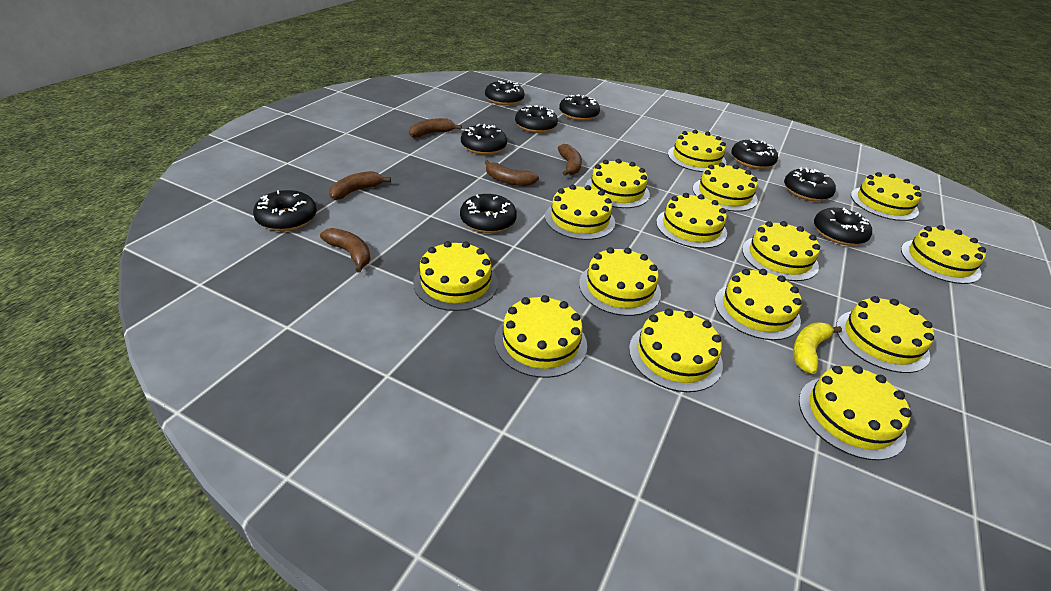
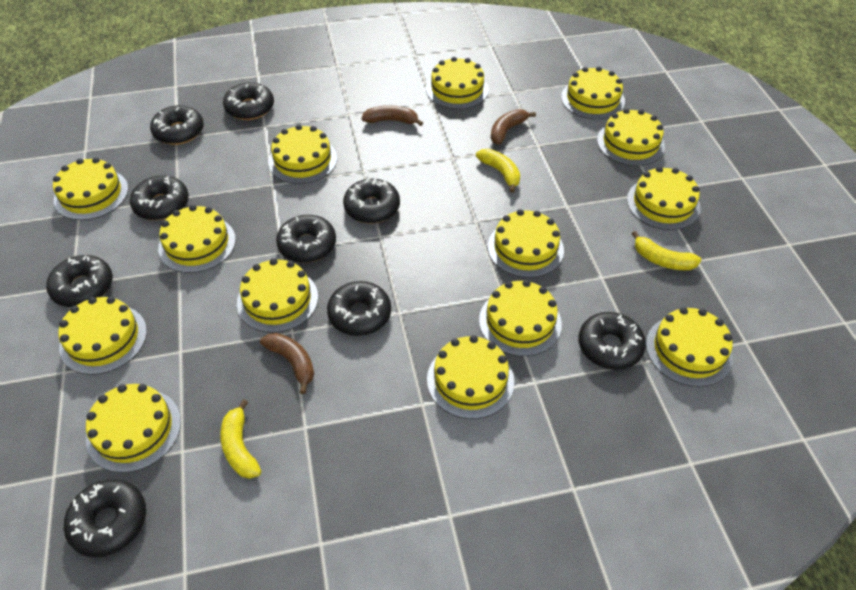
brown banana: 5 -> 3
yellow banana: 1 -> 3
yellow cake: 15 -> 14

